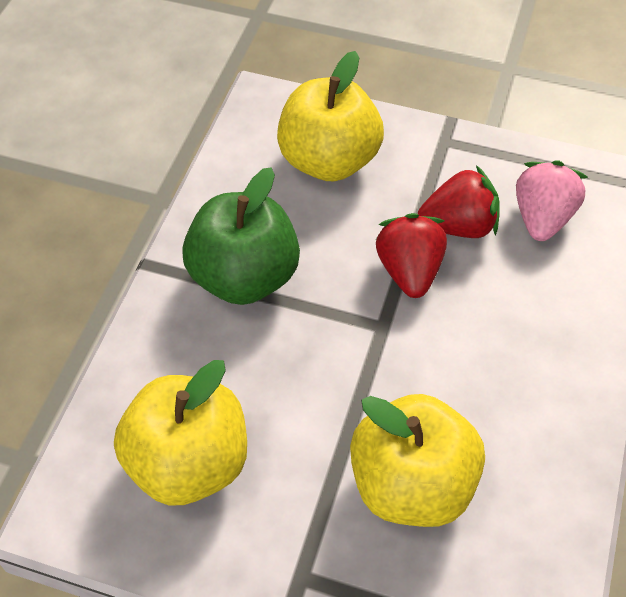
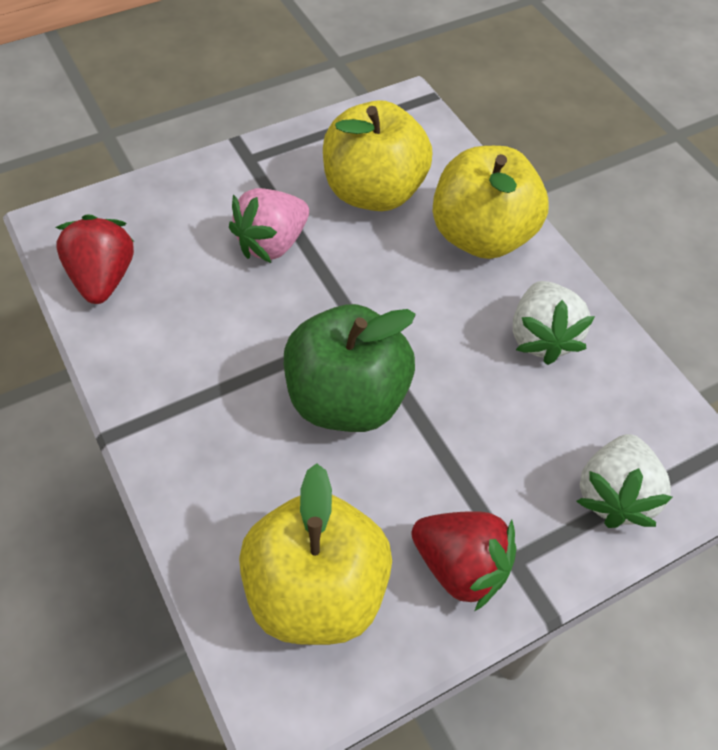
white strawberry: 0 -> 2

